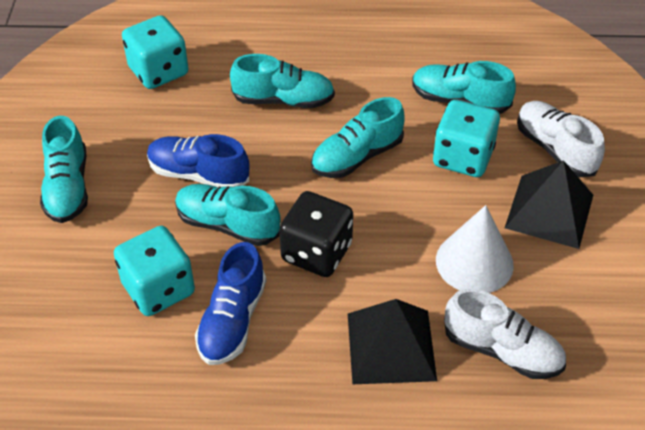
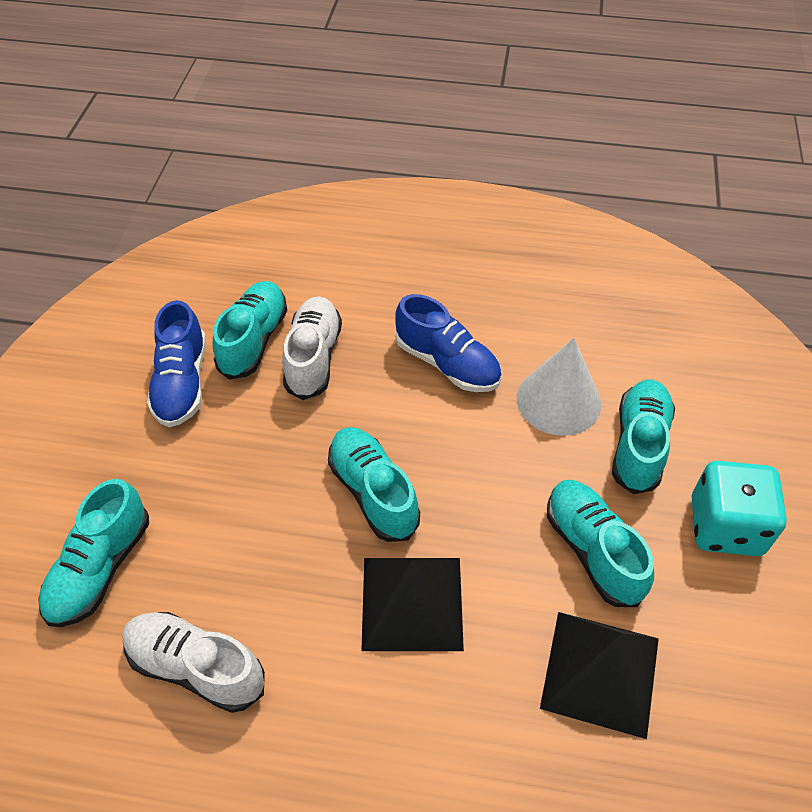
black dice: 1 -> 0
turquoise dice: 3 -> 1

